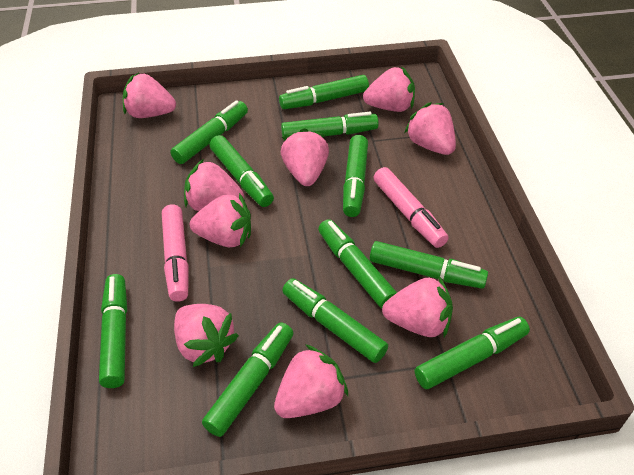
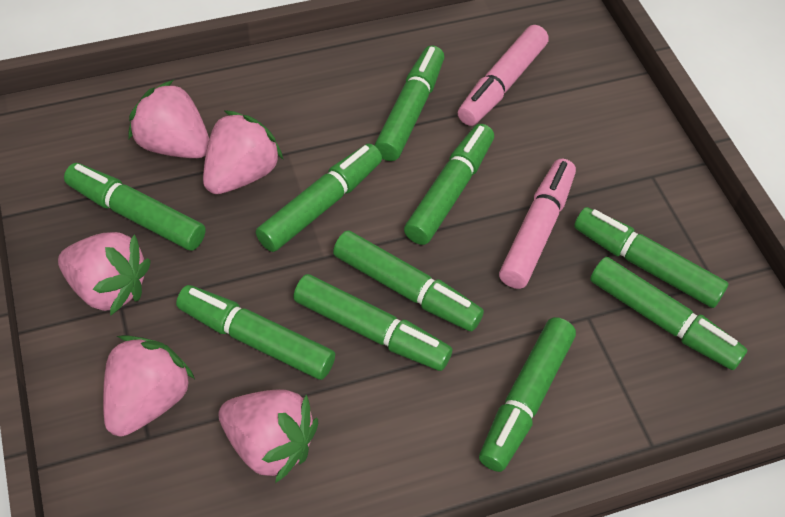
green marker: 11 -> 10
pink strawberry: 9 -> 5

